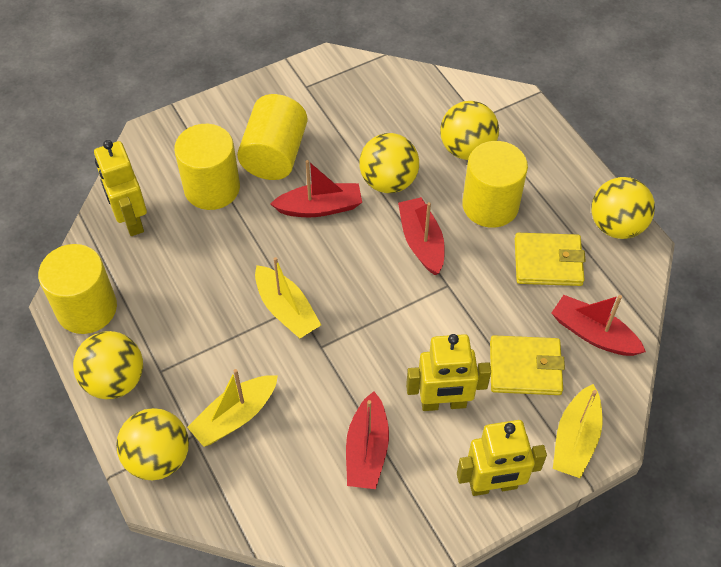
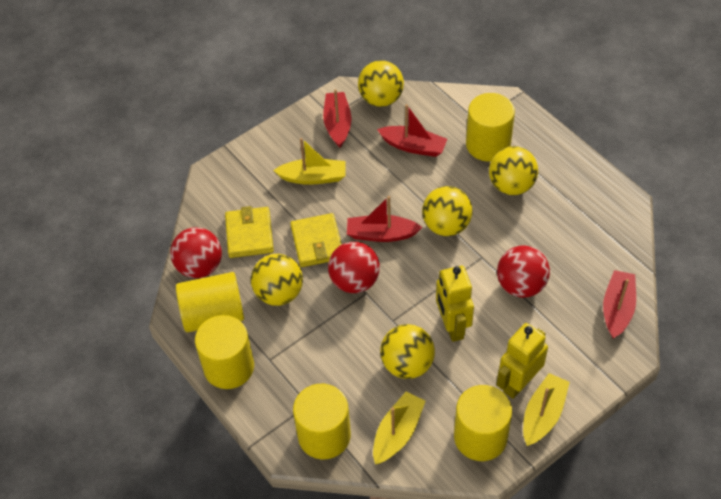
red ball: 0 -> 3
yellow cylinder: 4 -> 5
yellow robot: 3 -> 2

